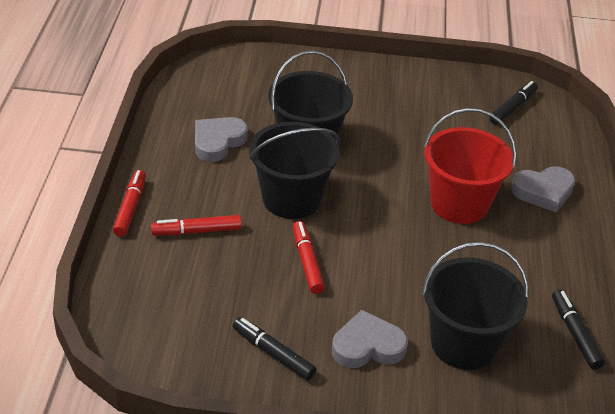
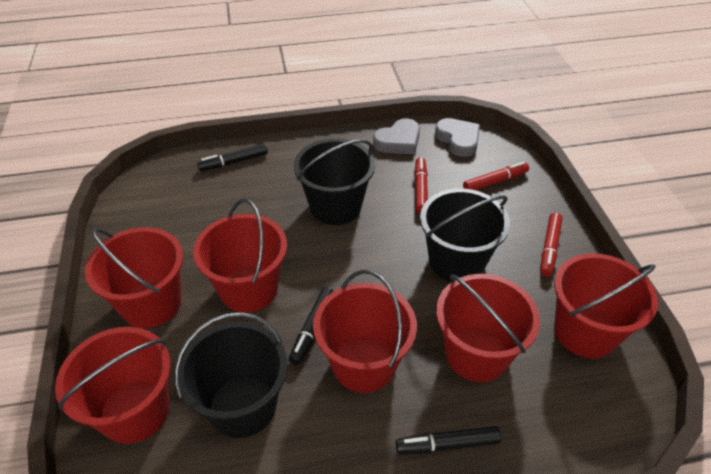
grey heart: 3 -> 2
red bucket: 1 -> 6

